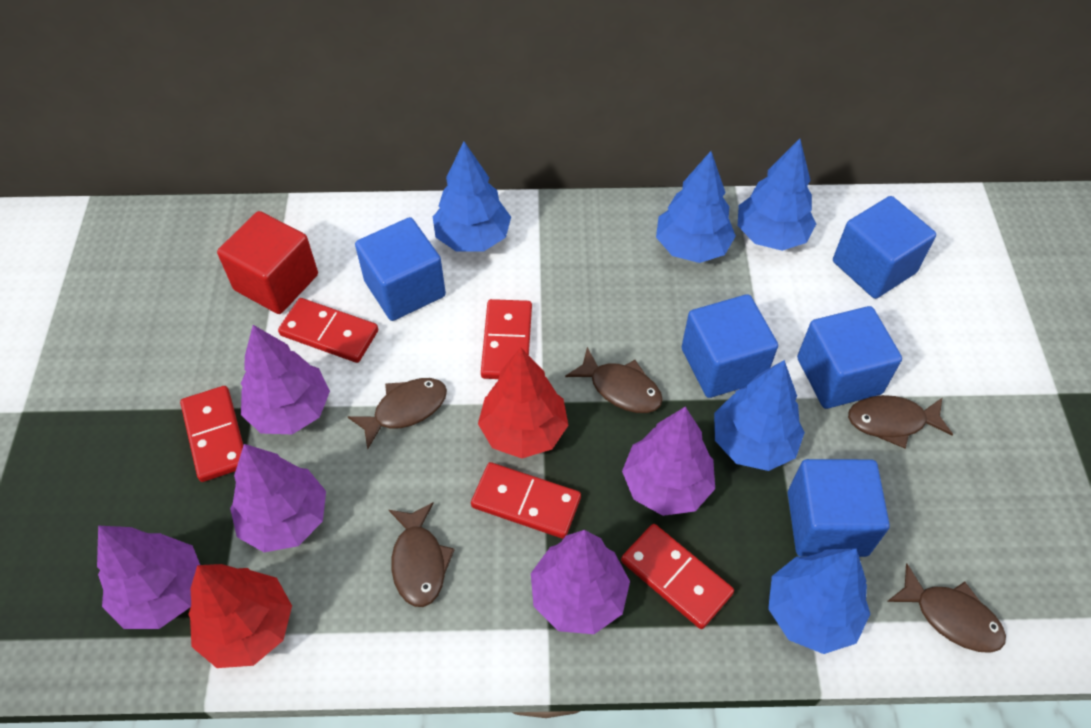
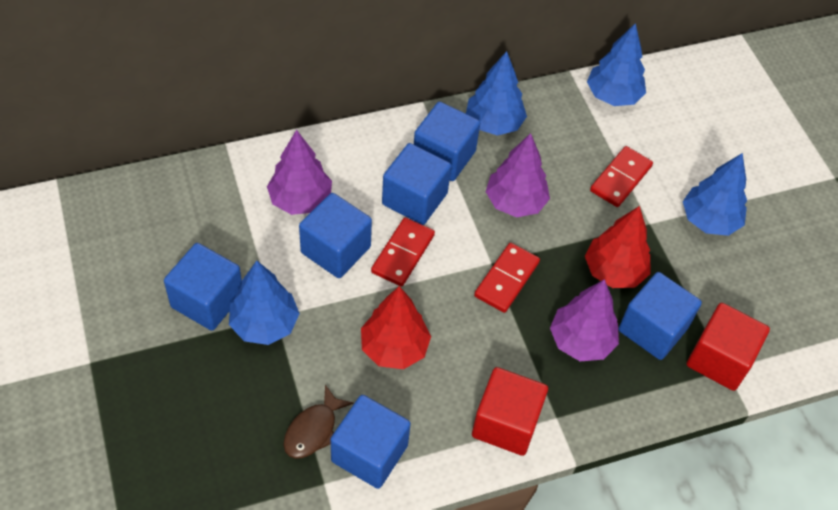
blue cube: 5 -> 6
blue tree: 5 -> 4
brown fish: 5 -> 1
purple tree: 5 -> 3
red cube: 1 -> 2
red domino: 5 -> 3

